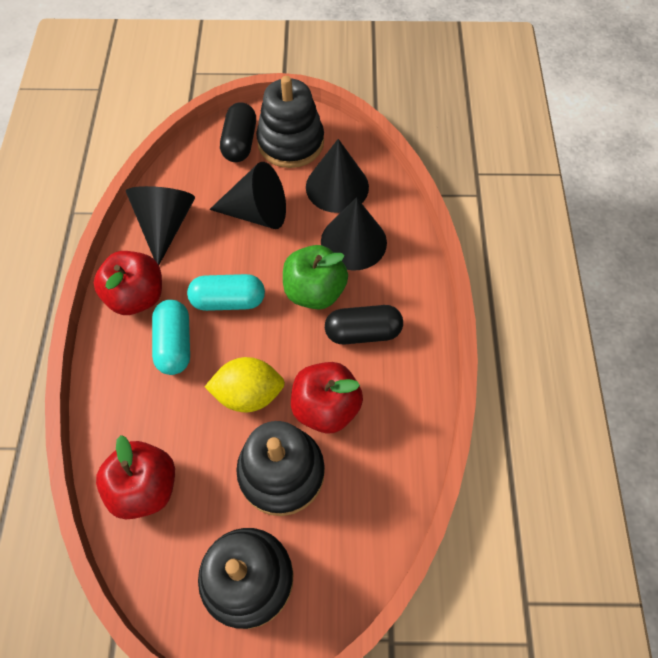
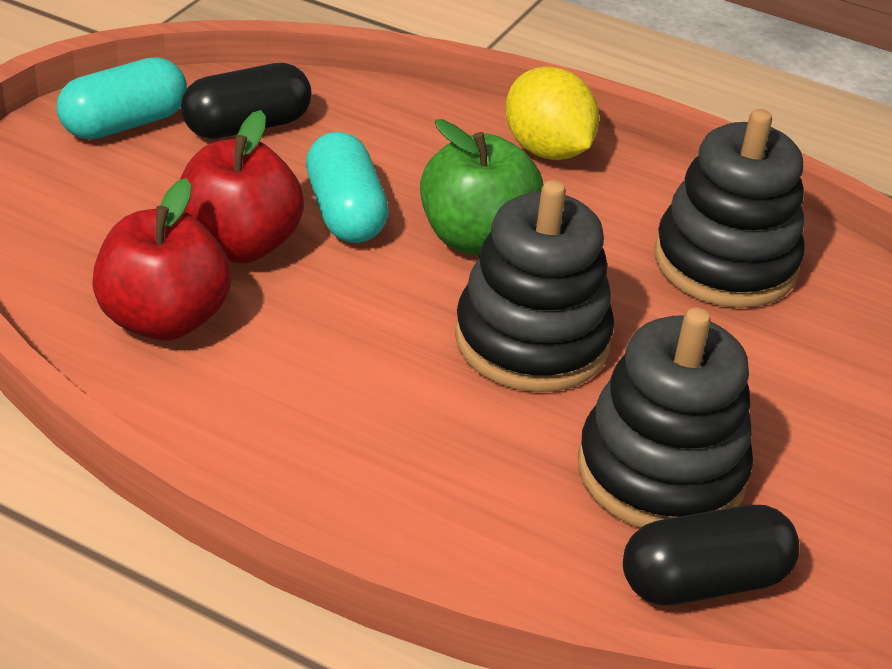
black cone: 4 -> 0
red apple: 3 -> 2

